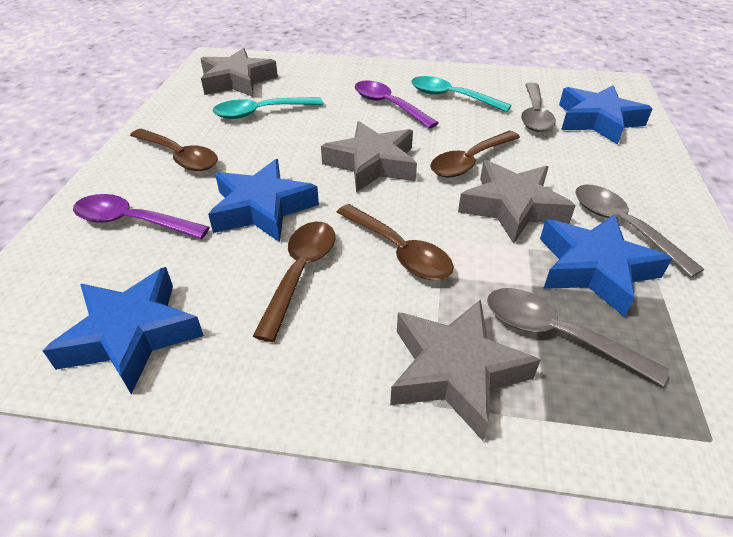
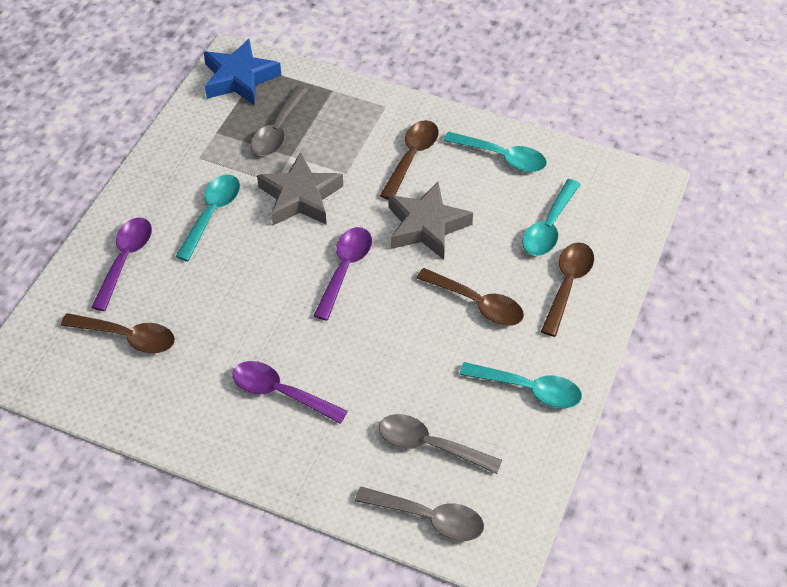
blue star: 4 -> 1
grey star: 4 -> 2
purple spoon: 2 -> 3
turquoise spoon: 2 -> 4

